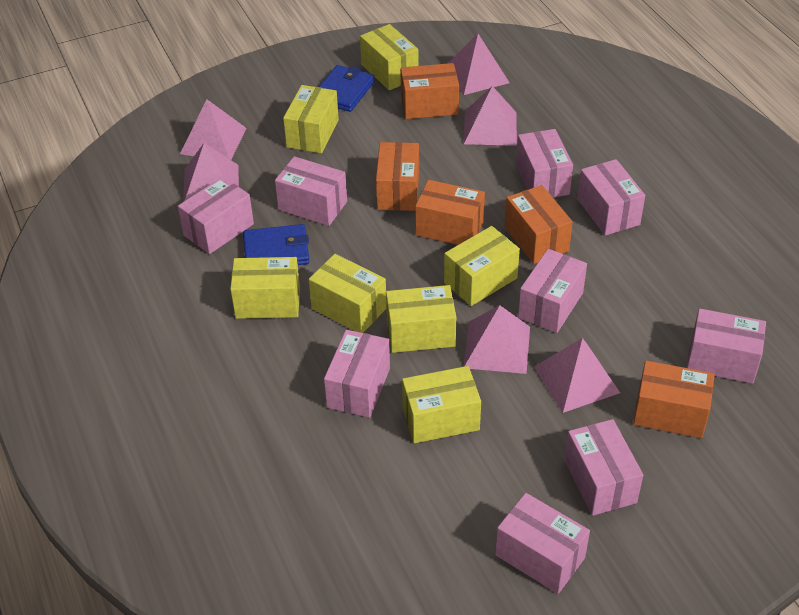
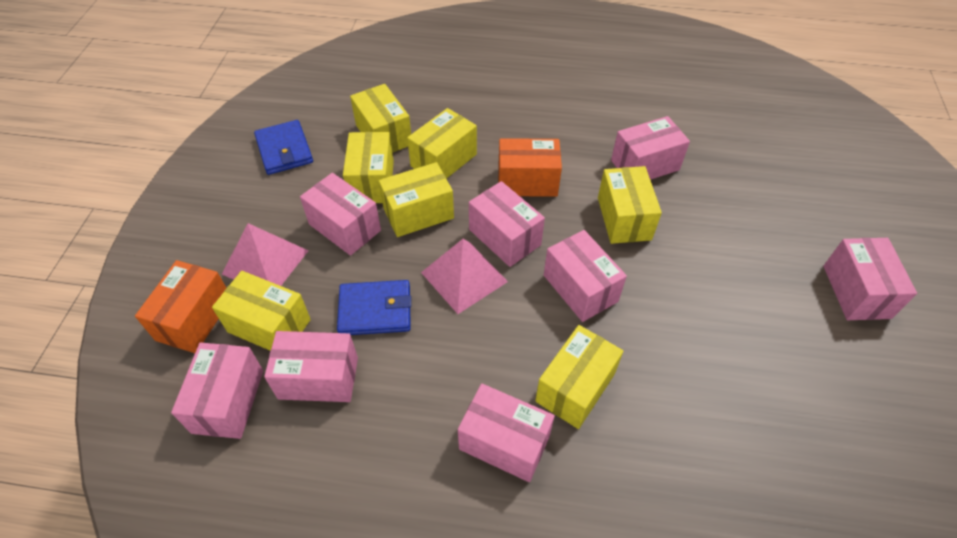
orange box: 5 -> 2
pink box: 9 -> 8
pink pyramid: 6 -> 2

